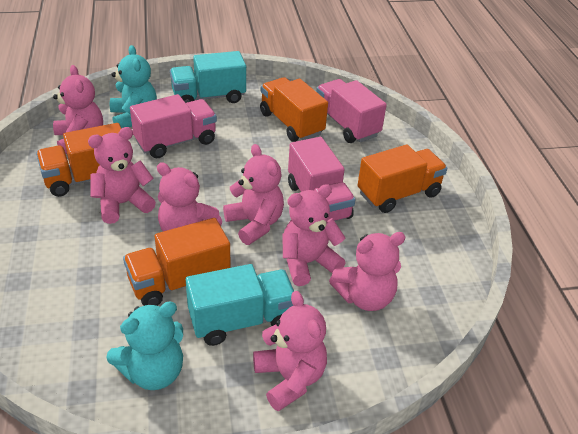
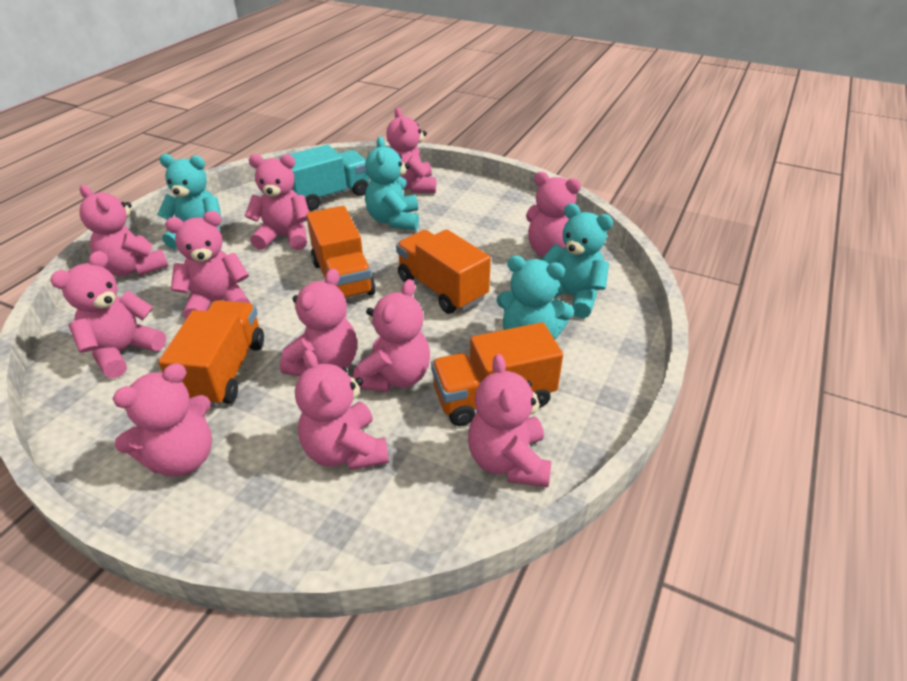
pink teddy bear: 7 -> 11
pink truck: 3 -> 0
turquoise teddy bear: 2 -> 4
turquoise truck: 2 -> 1

